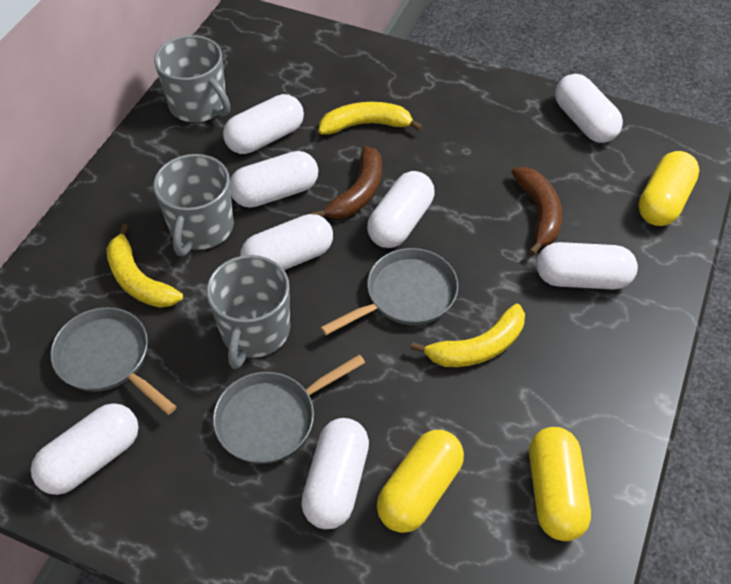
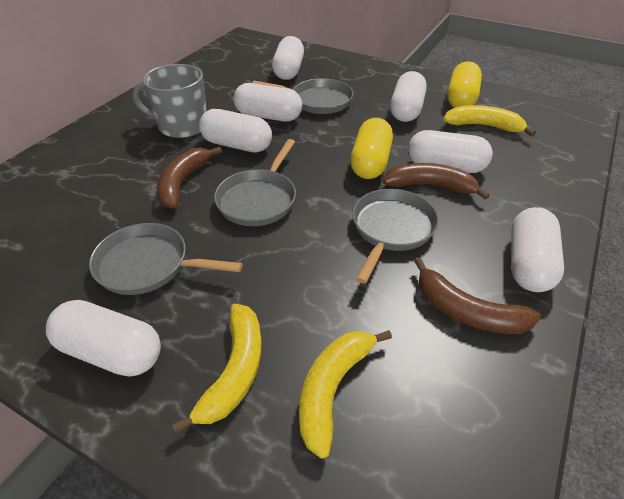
brown banana: 2 -> 3
grey mug: 3 -> 1
grey pan: 3 -> 4
white capsule: 8 -> 7
yellow capsule: 3 -> 2

